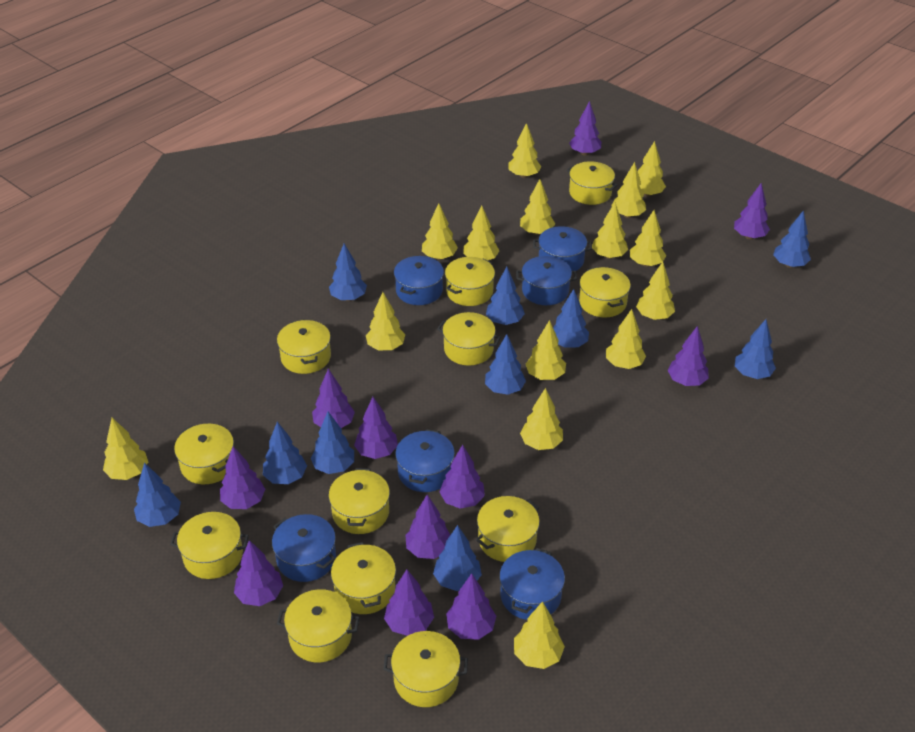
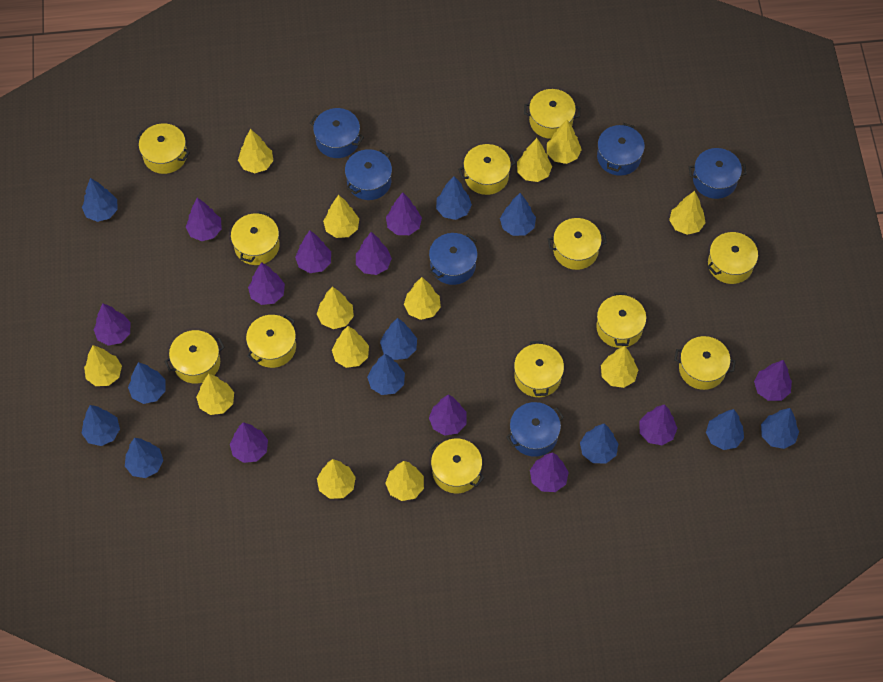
blue tree: 10 -> 11
yellow tree: 15 -> 13

